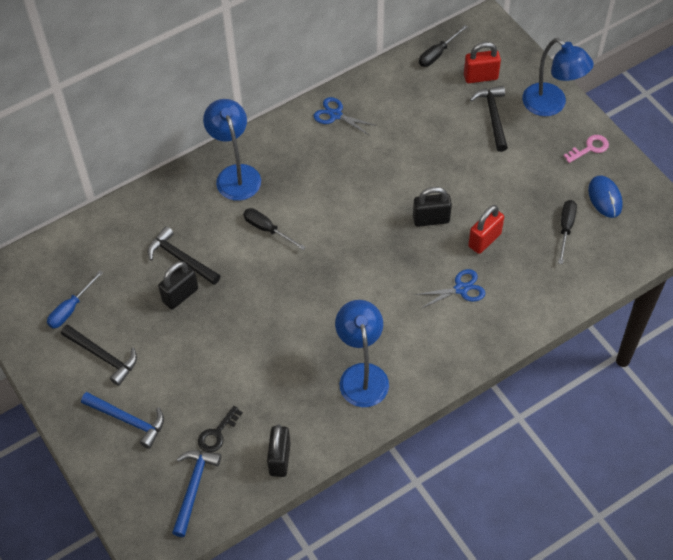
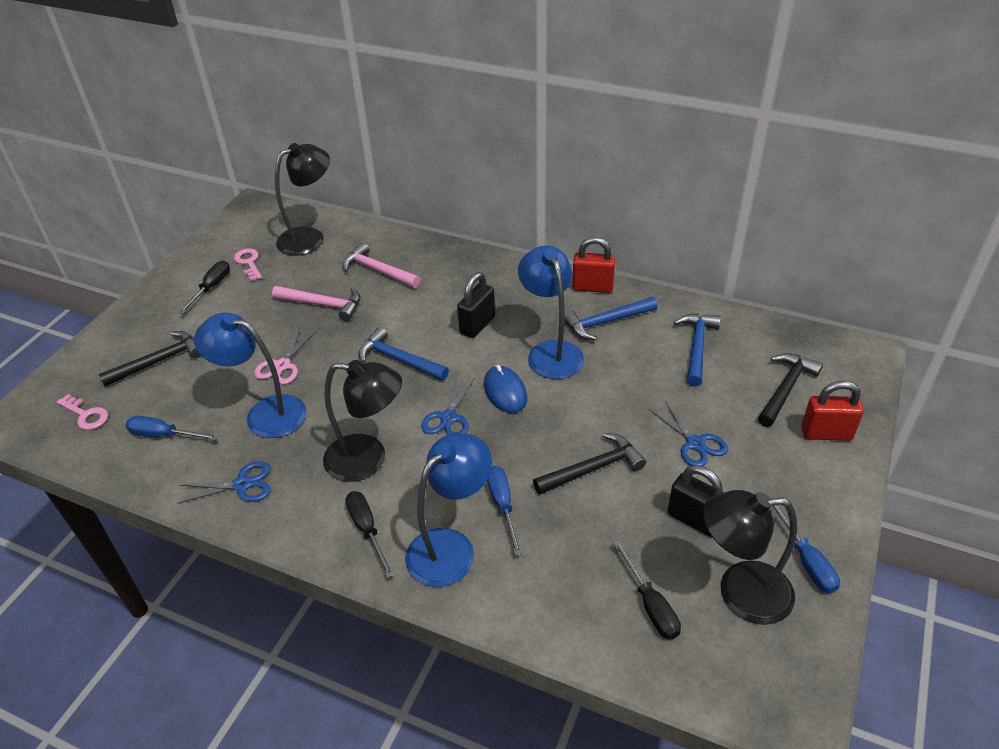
black key: 1 -> 0
black lamp: 0 -> 3
black padlock: 3 -> 2
blue hammer: 2 -> 3
blue scissors: 2 -> 3
blue screwdriver: 1 -> 3
pink hammer: 0 -> 2
pink key: 1 -> 2
pink scissors: 0 -> 1

